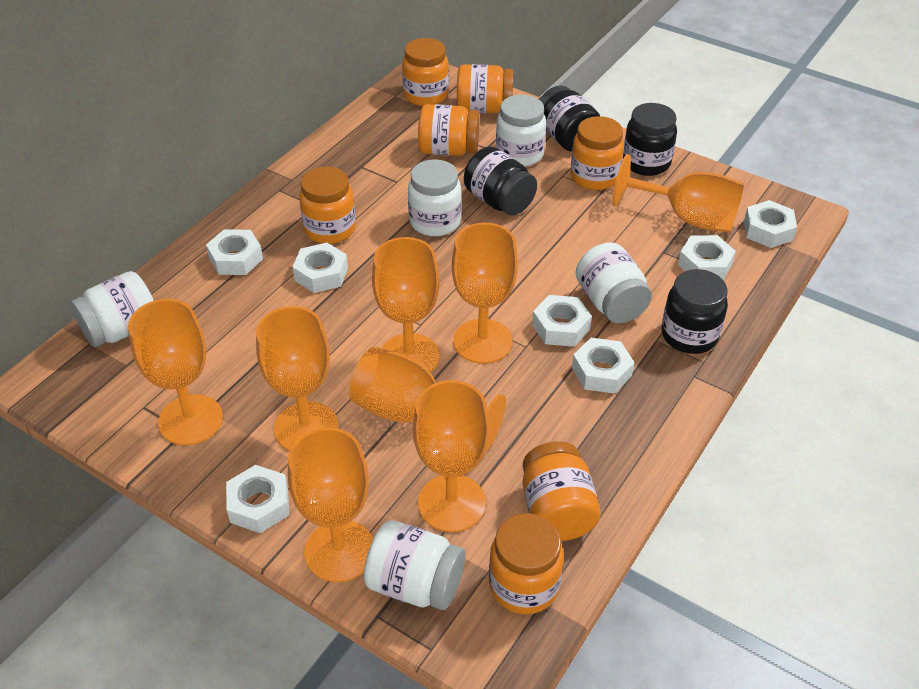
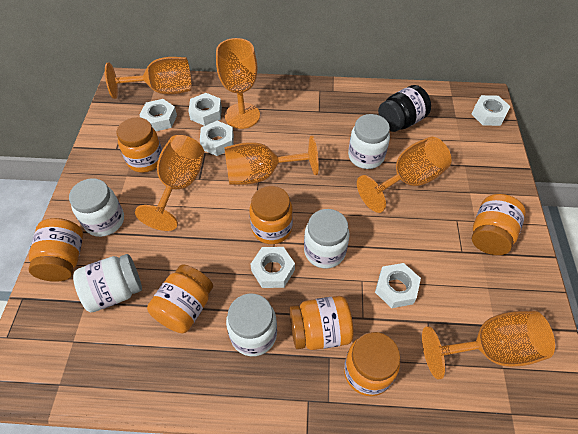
black jar: 4 -> 1
orange goblet: 8 -> 6
white nut: 7 -> 6

